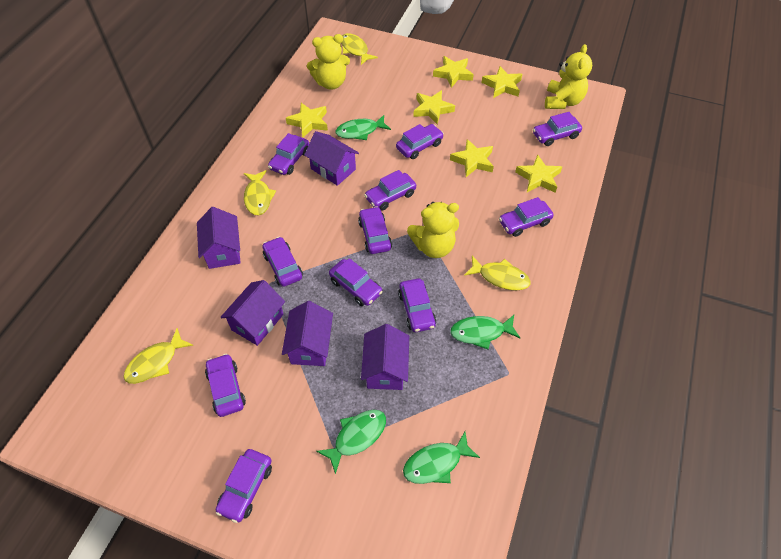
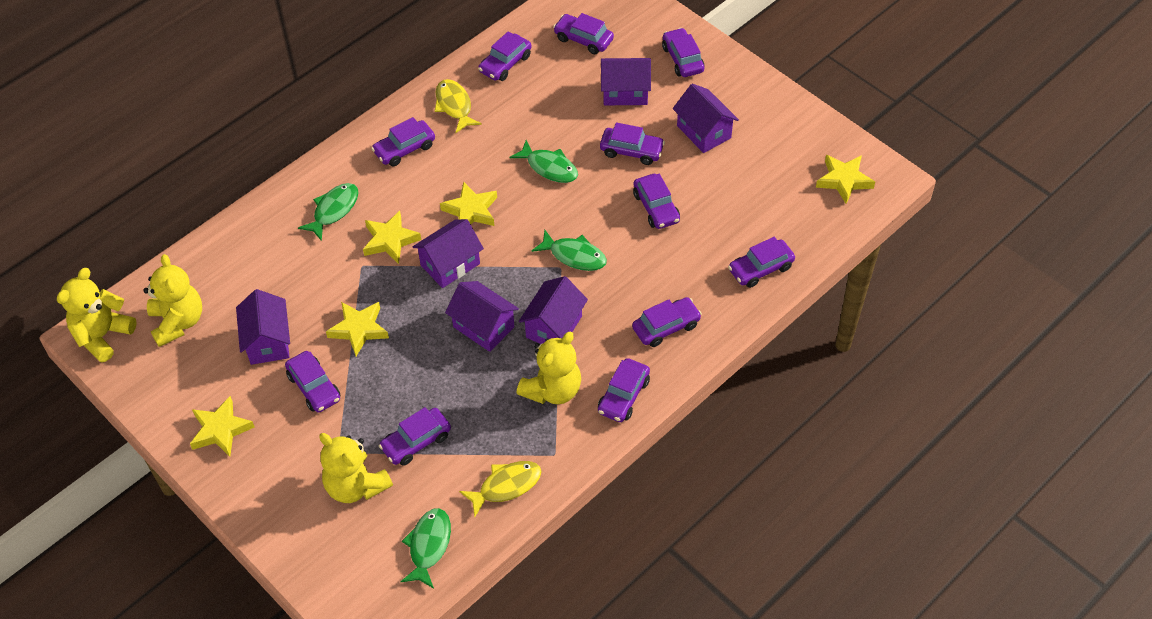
purple house: 5 -> 6
yellow fish: 4 -> 2
yellow star: 6 -> 5
yellow teddy bear: 3 -> 4

